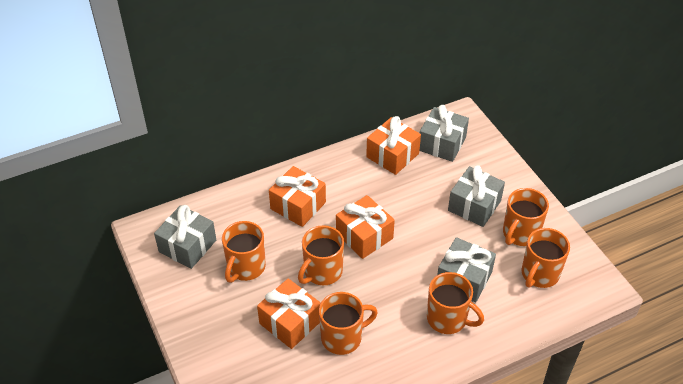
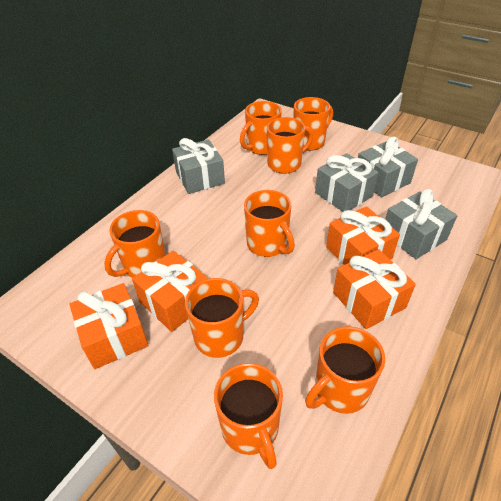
orange mug: 6 -> 8

